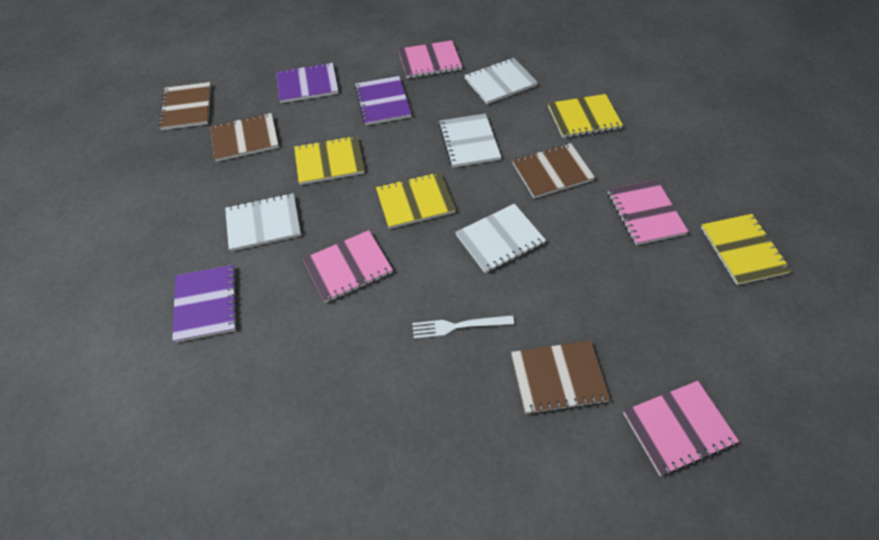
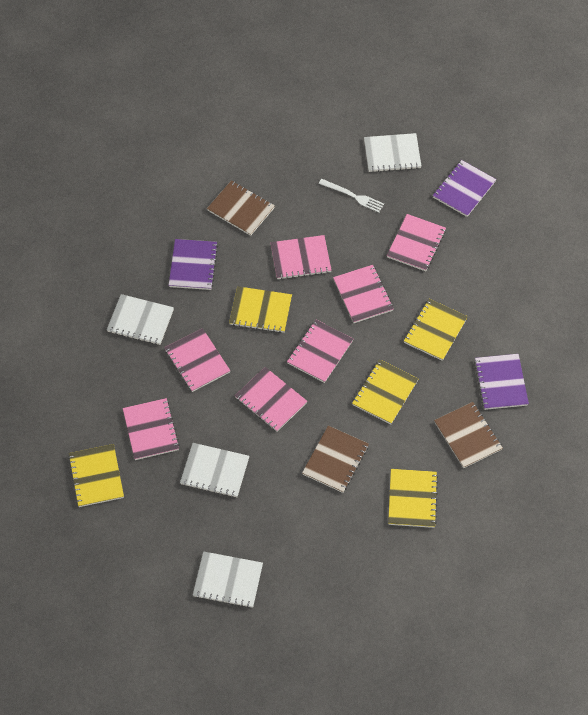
brown notebook: 4 -> 3
pink notebook: 4 -> 7
yellow notebook: 4 -> 5

